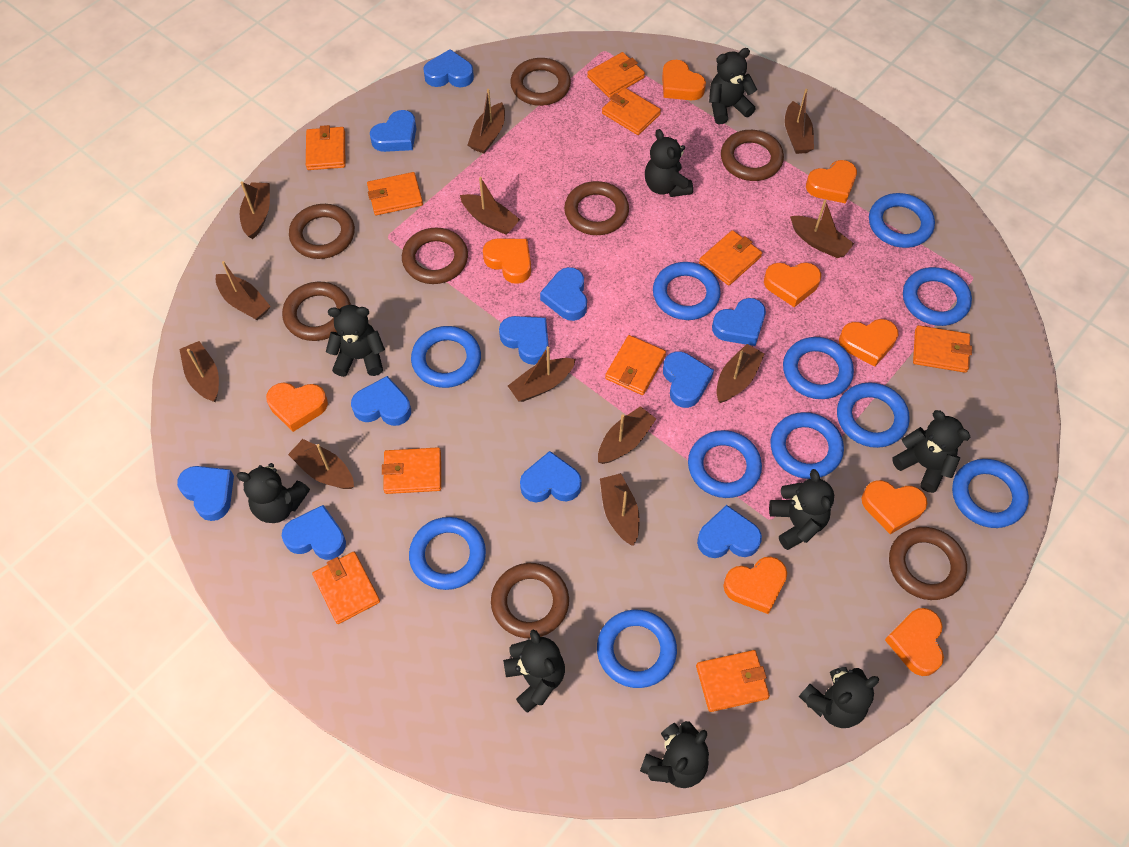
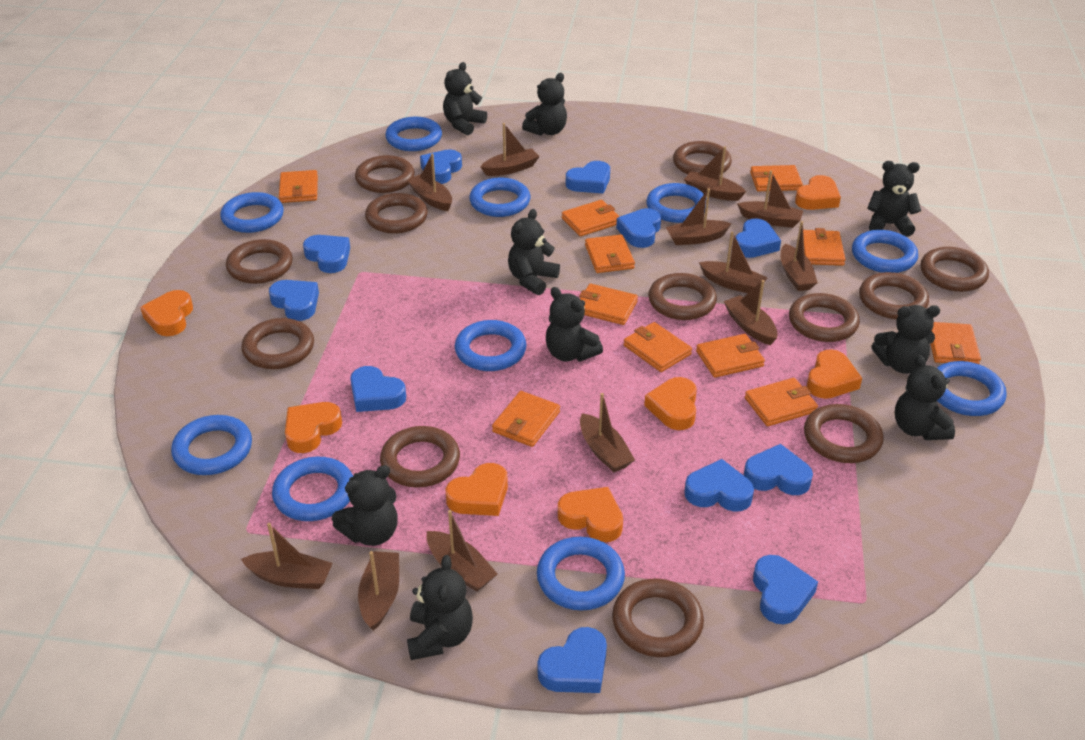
blue ring: 11 -> 10
brown ring: 8 -> 12
orange heart: 9 -> 7
orange wallet: 10 -> 11

